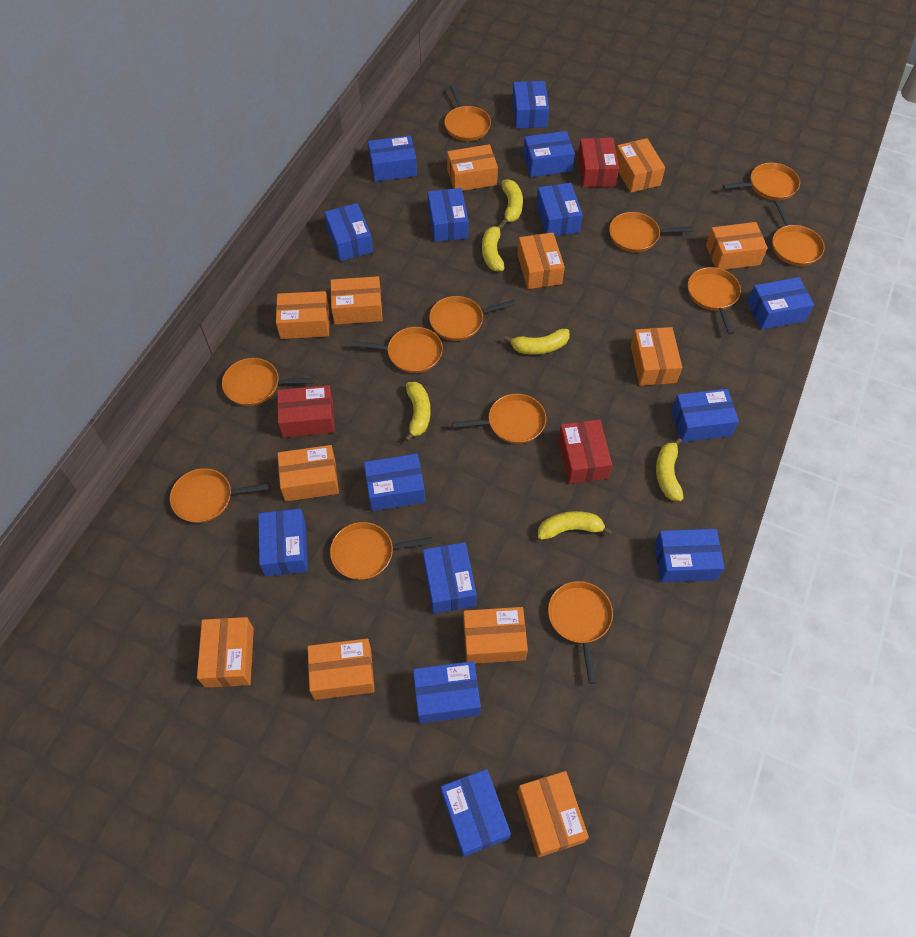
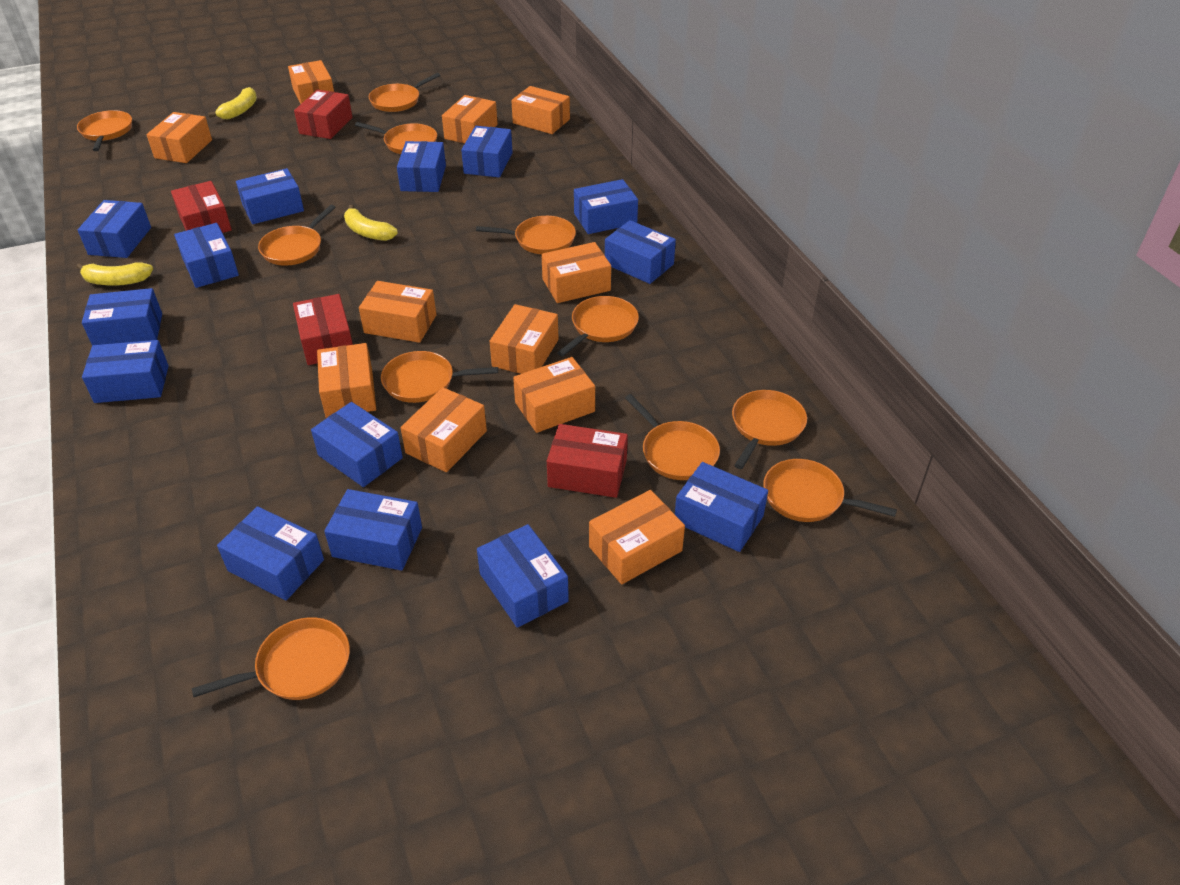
orange box: 12 -> 11
orange pan: 12 -> 11
red box: 3 -> 4
yellow banana: 6 -> 3

